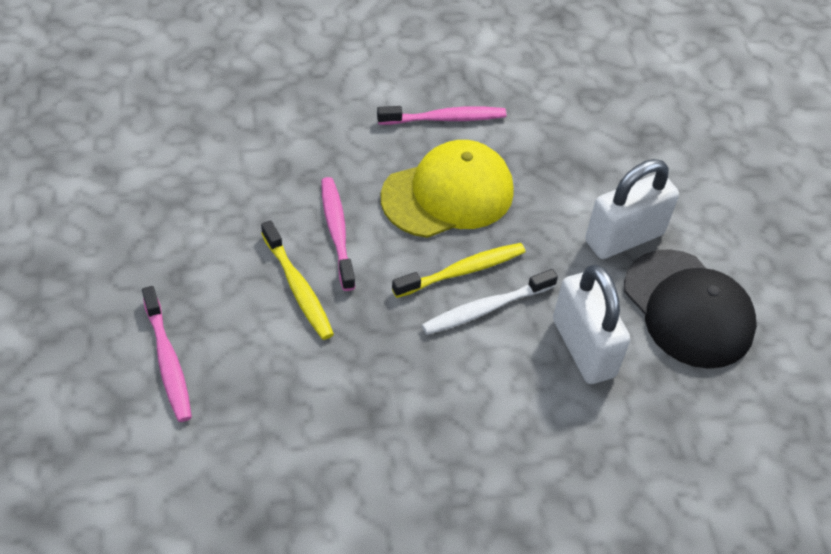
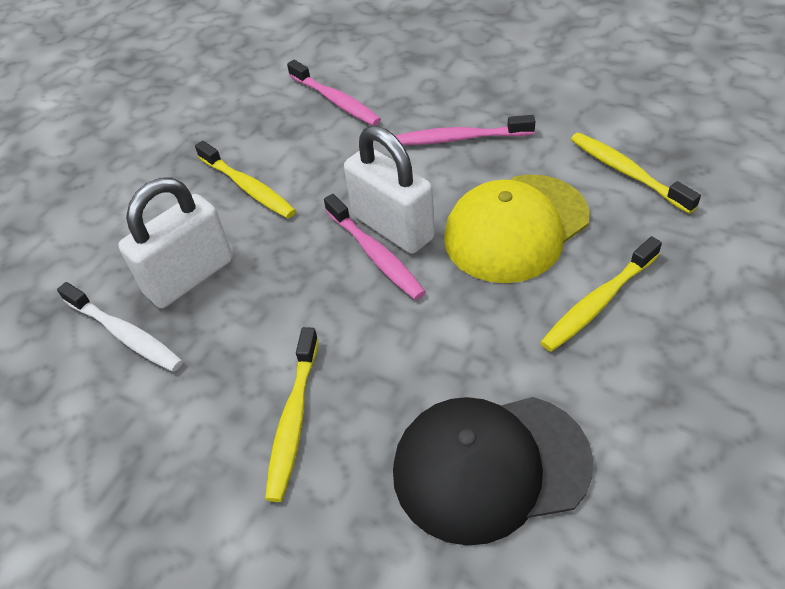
yellow toothbrush: 2 -> 4

